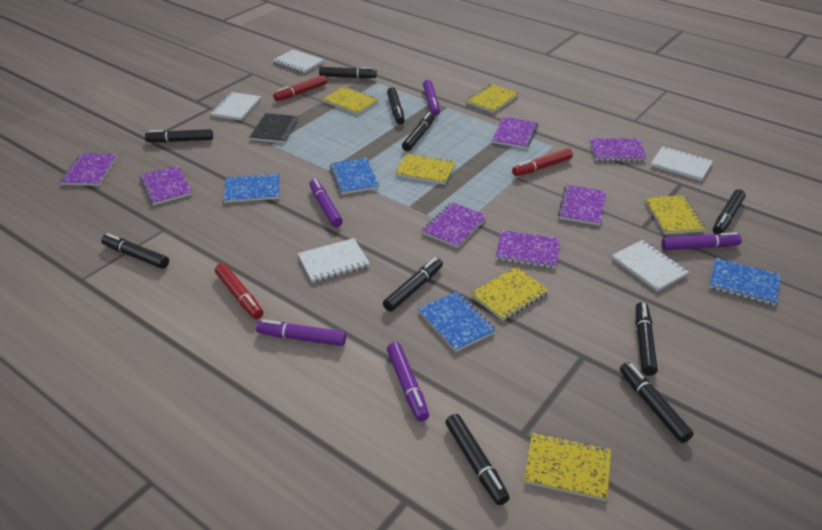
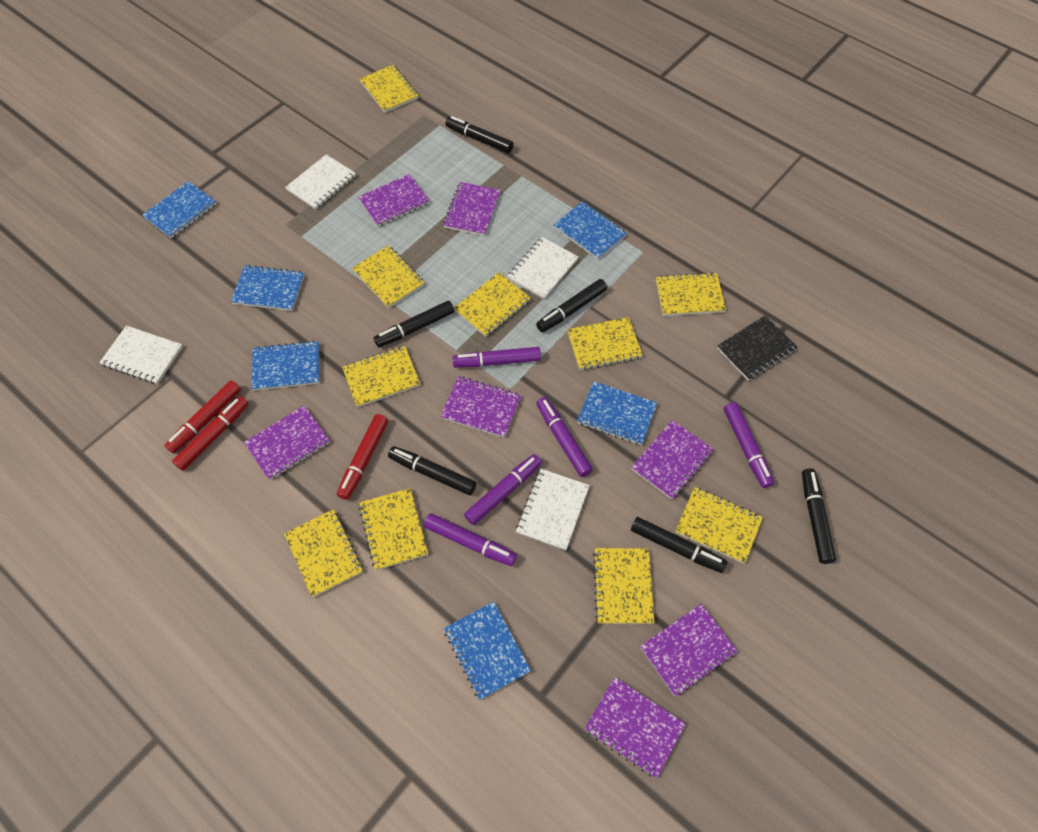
black marker: 10 -> 6
blue notebook: 4 -> 6
white notebook: 5 -> 4
yellow notebook: 6 -> 10

